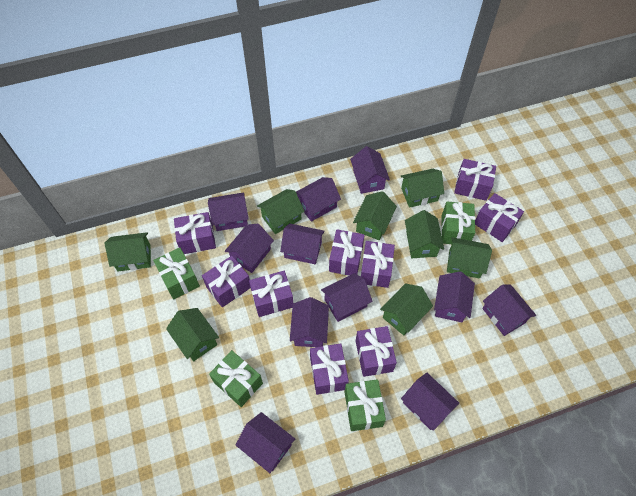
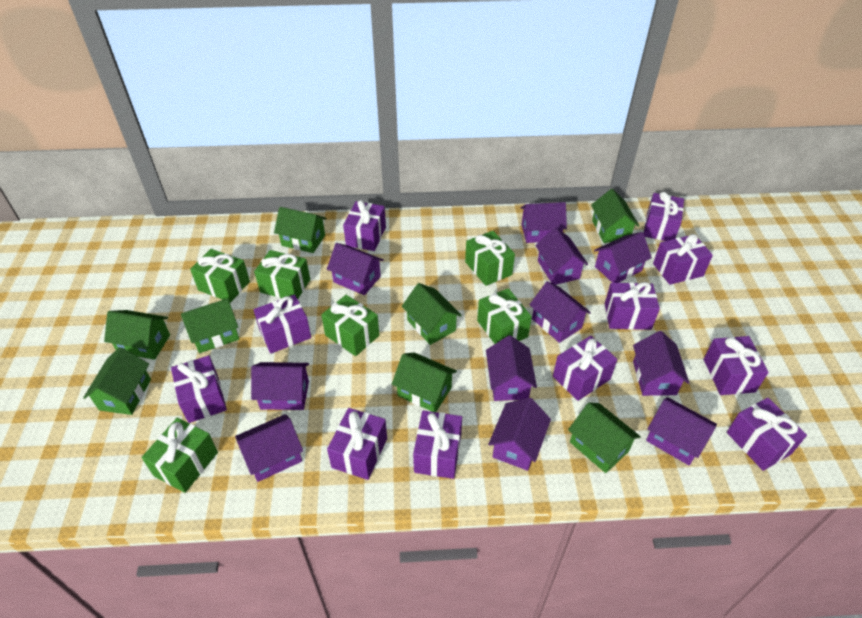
green gift: 4 -> 6
purple gift: 9 -> 11

